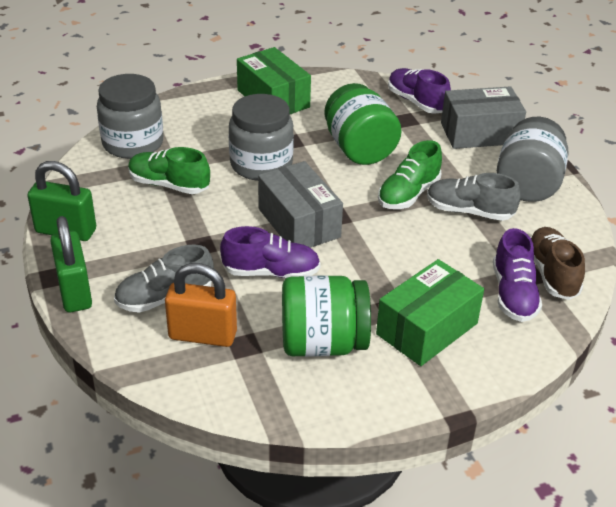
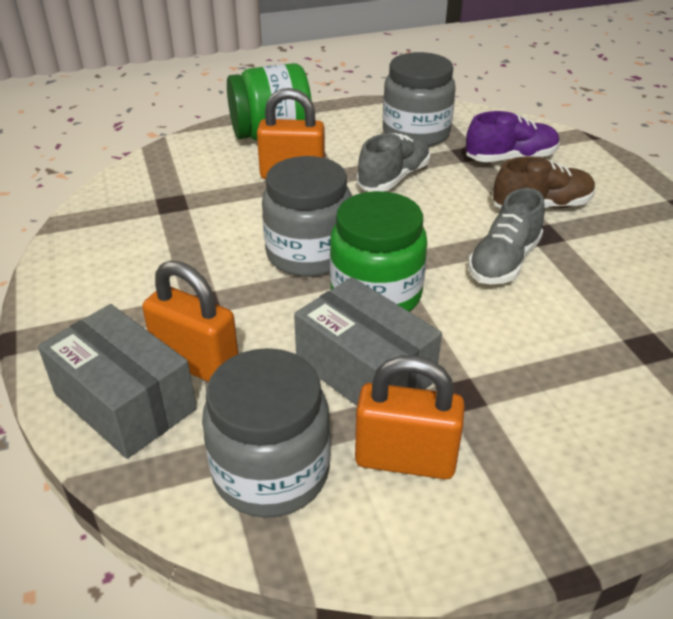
green box: 2 -> 0
green padlock: 2 -> 0
green shoe: 2 -> 0
orange padlock: 1 -> 3
purple shoe: 3 -> 1

